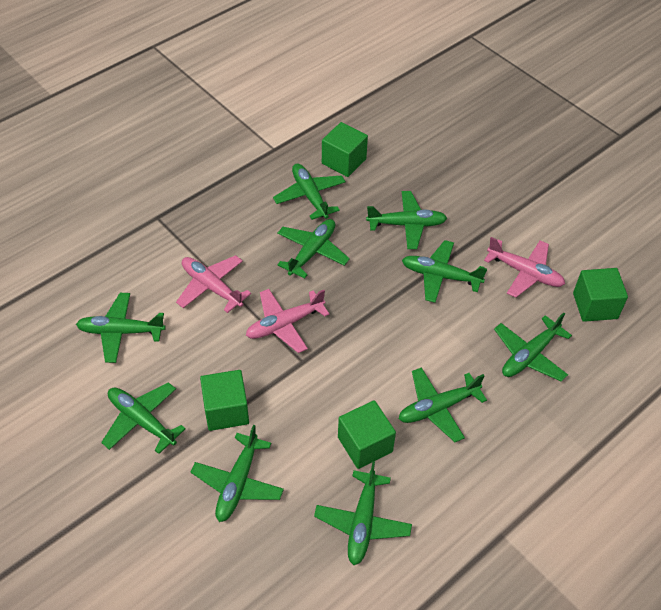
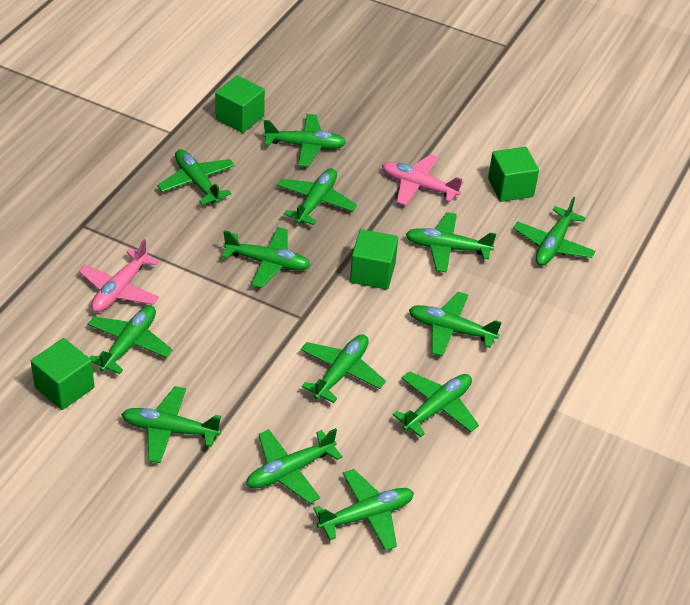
green plane: 10 -> 13
pink plane: 3 -> 2

